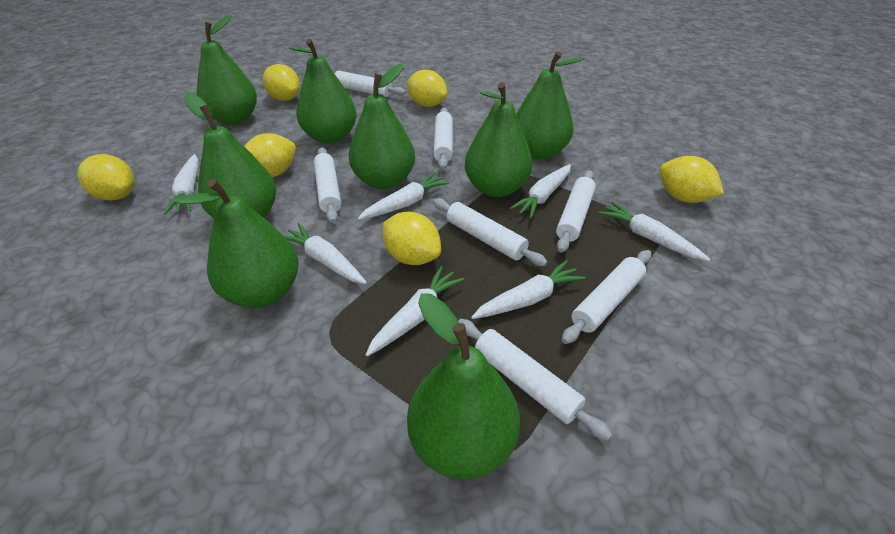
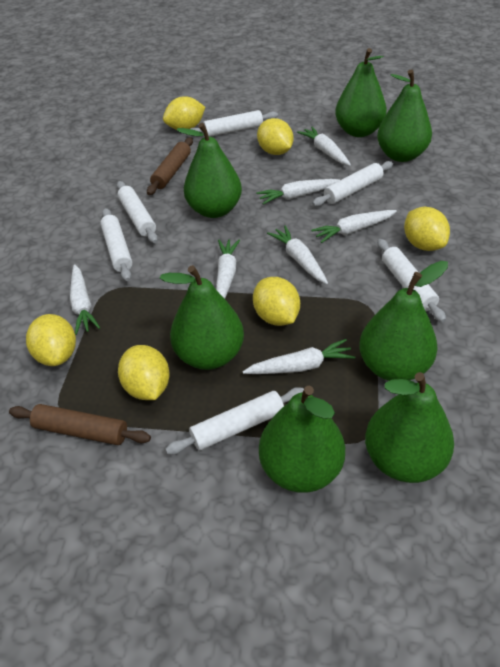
brown rolling pin: 0 -> 2
green pear: 8 -> 7
white rolling pin: 7 -> 6

